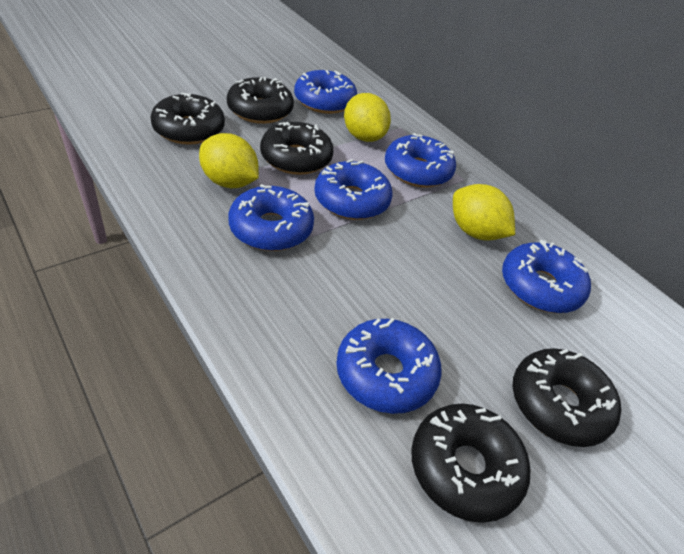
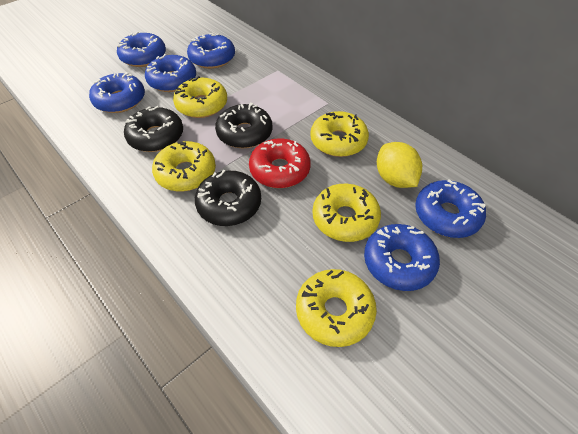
black donut: 5 -> 3
red donut: 0 -> 1
yellow donut: 0 -> 5
yellow lemon: 3 -> 1

